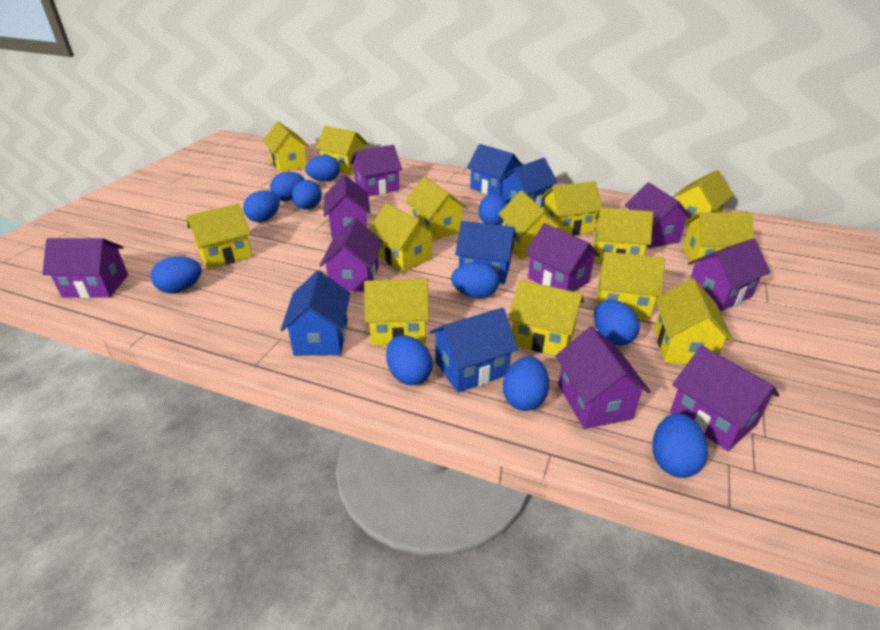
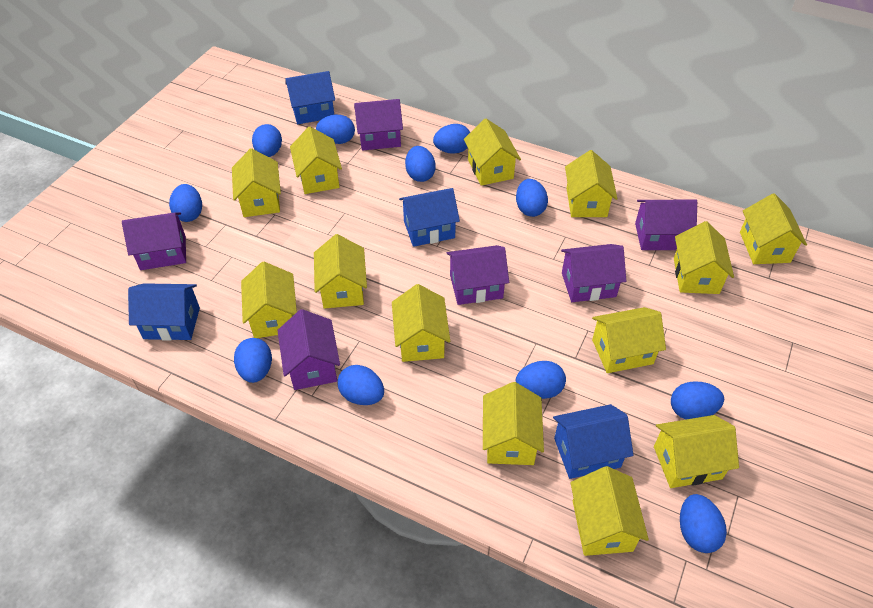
blue house: 5 -> 4
purple house: 9 -> 6
yellow house: 14 -> 13

